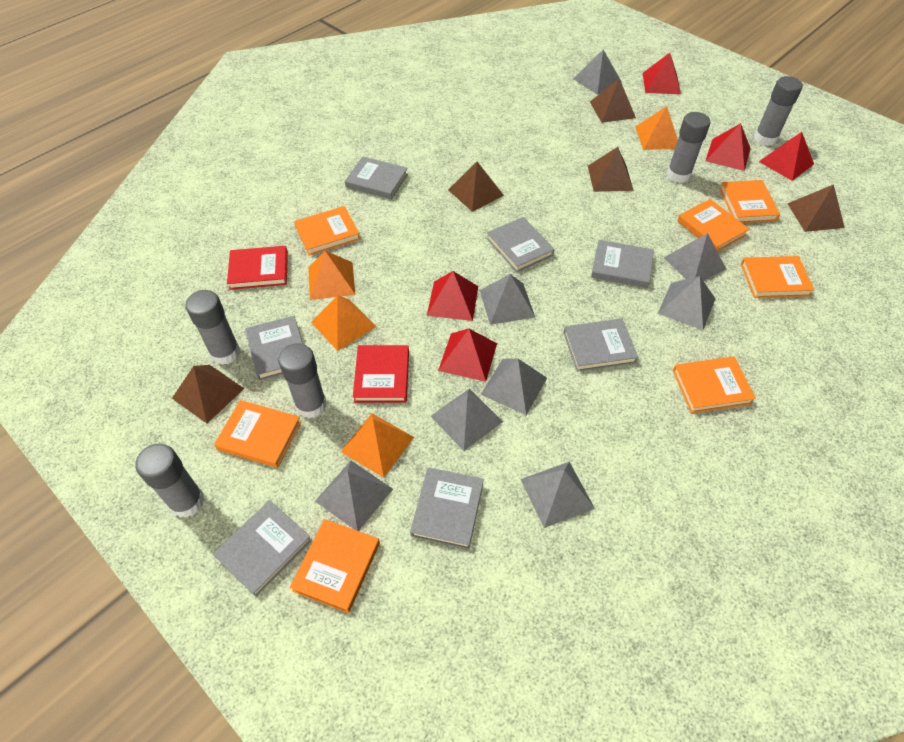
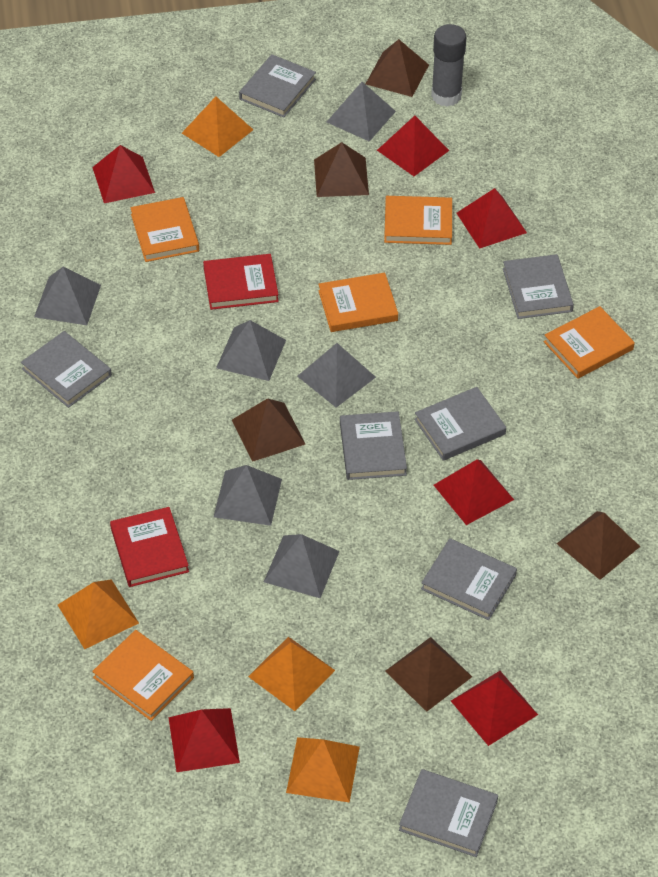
grey glue stick: 5 -> 1
grey pyramid: 8 -> 6
orange book: 7 -> 5
red pyramid: 5 -> 6

